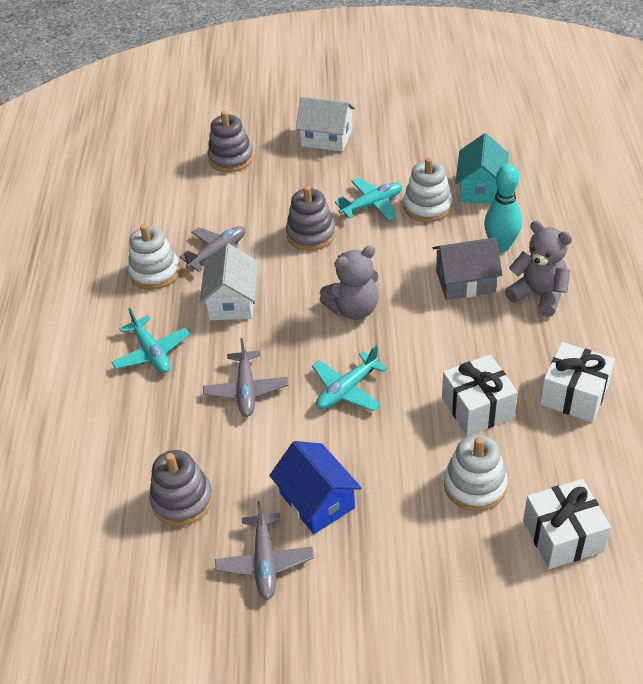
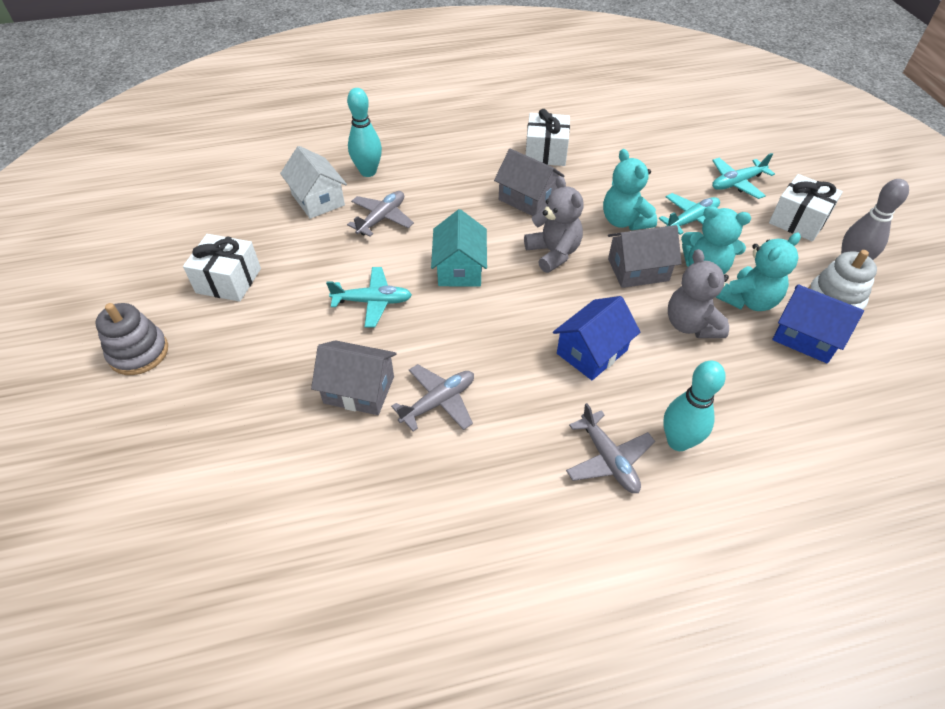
blue house: 1 -> 2
grey bowling pin: 0 -> 1
grey house: 1 -> 3
grey stacking toy: 3 -> 1
turquoise bowling pin: 1 -> 2
turquoise teddy bear: 0 -> 3
white house: 2 -> 1
white stacking toy: 3 -> 1

